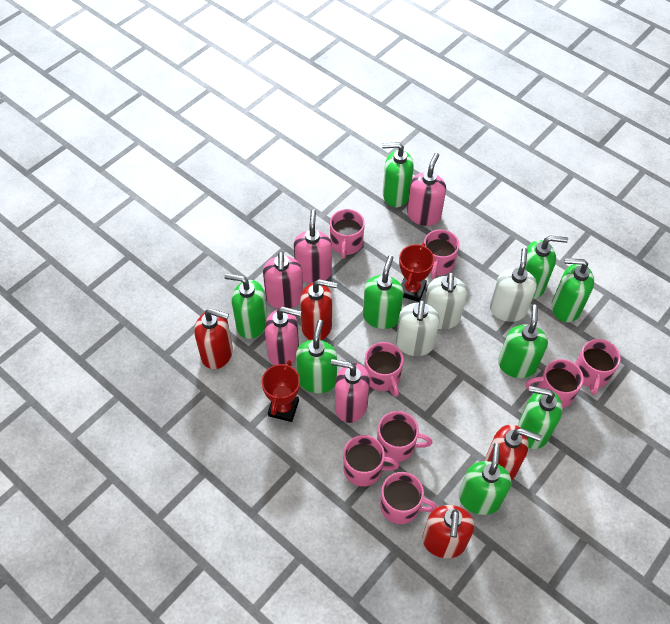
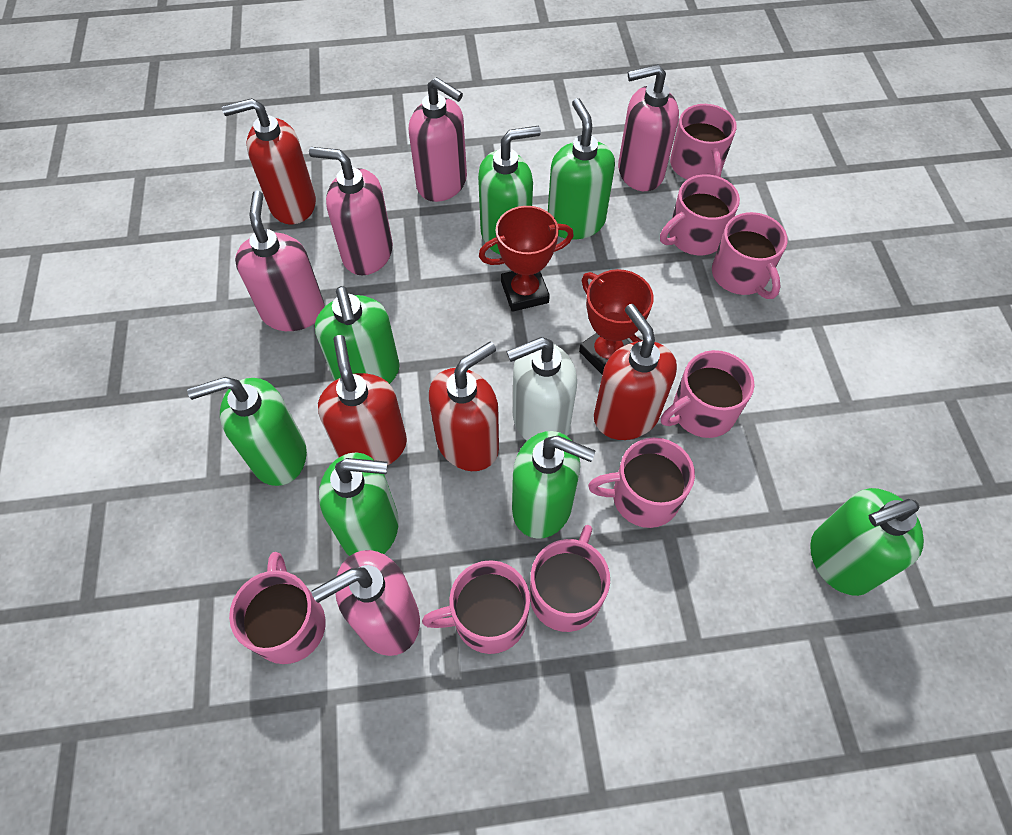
green soap dispenser: 9 -> 7
white soap dispenser: 3 -> 1

